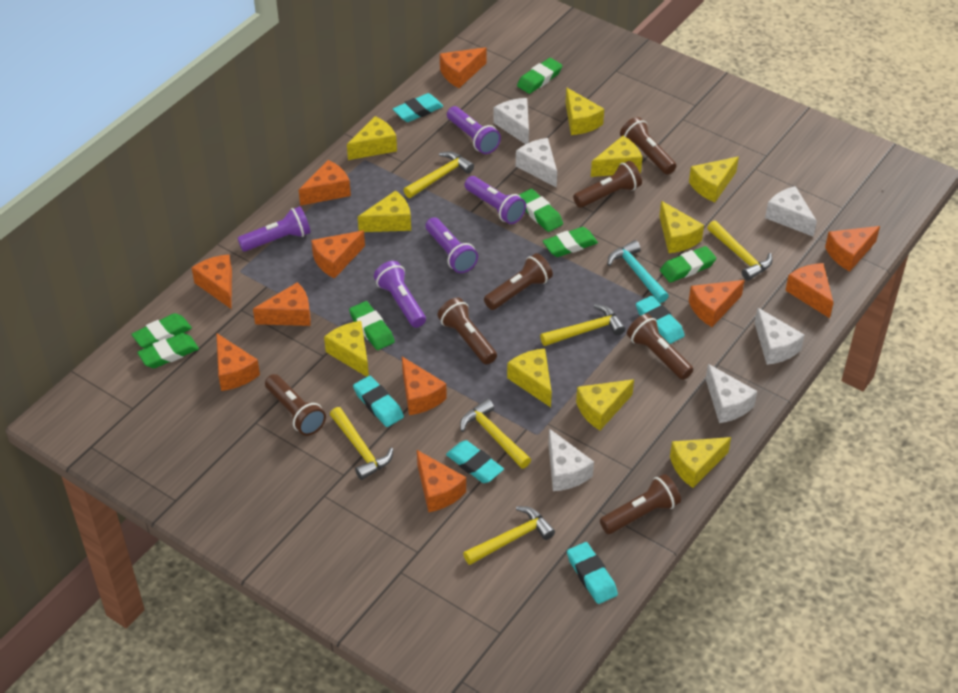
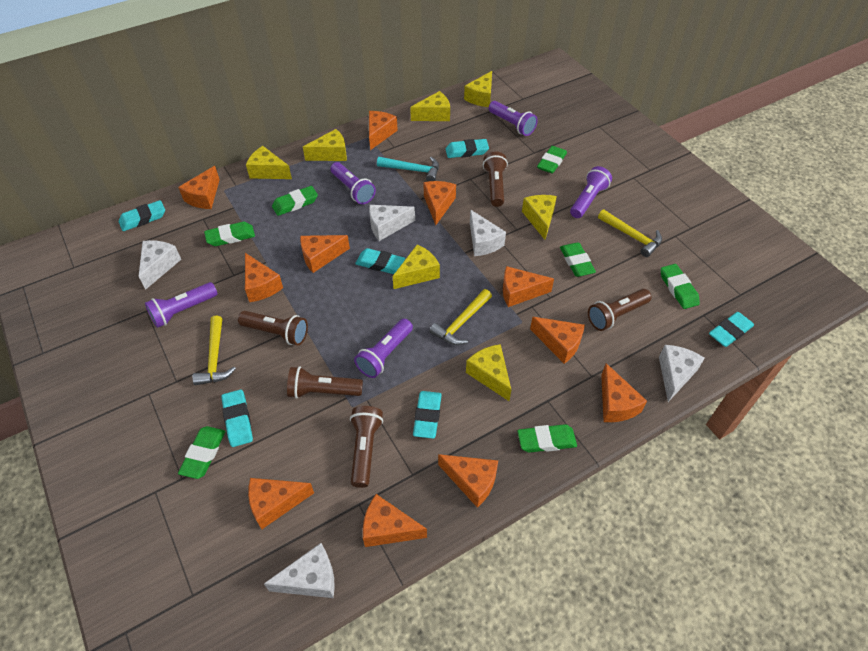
brown flashlight: 7 -> 5
turquoise eraser: 5 -> 6
white cheese: 6 -> 5
yellow cheese: 10 -> 7
yellow hammer: 6 -> 3

